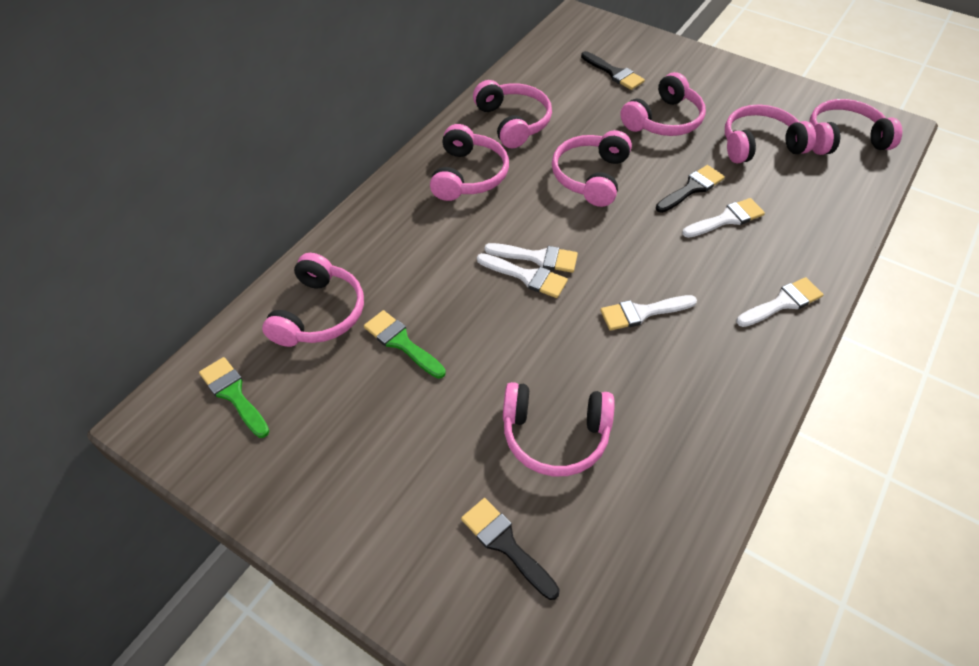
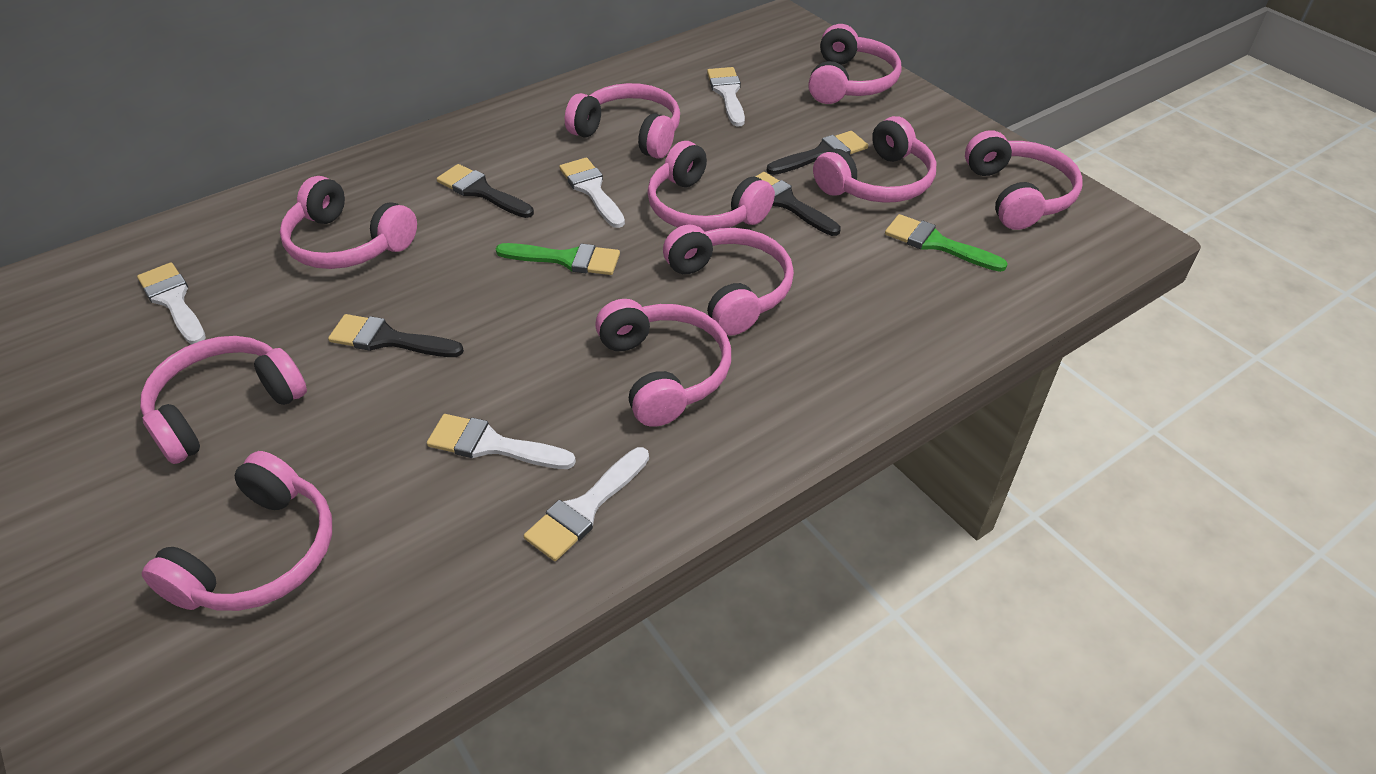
black brush: 3 -> 4
pink headphones: 8 -> 10

